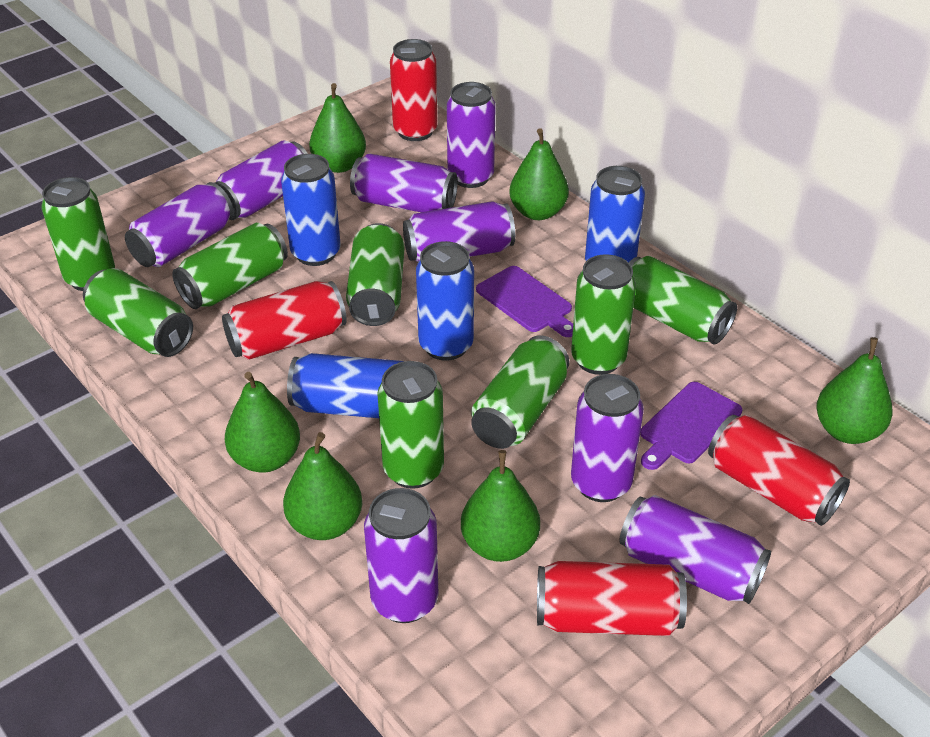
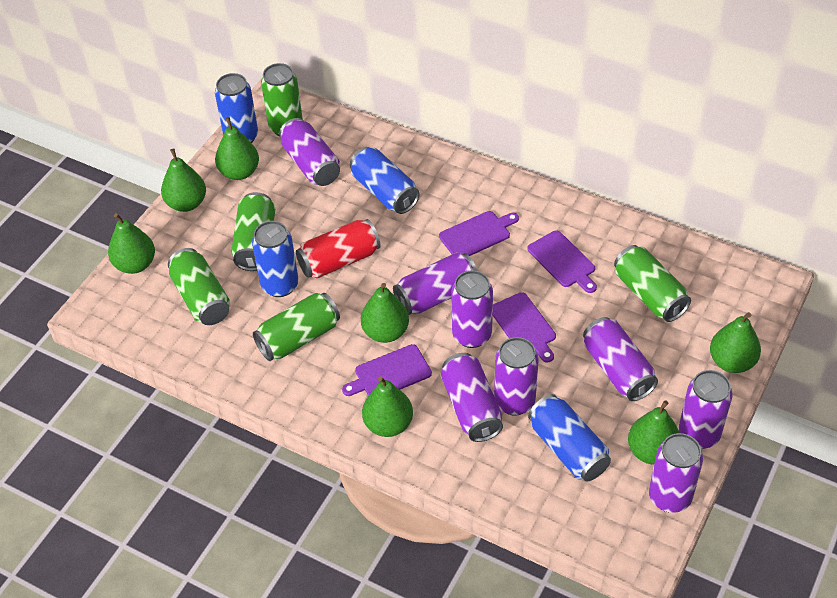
green can: 8 -> 5
green pear: 6 -> 7
purple cutting board: 2 -> 4
red can: 4 -> 1

